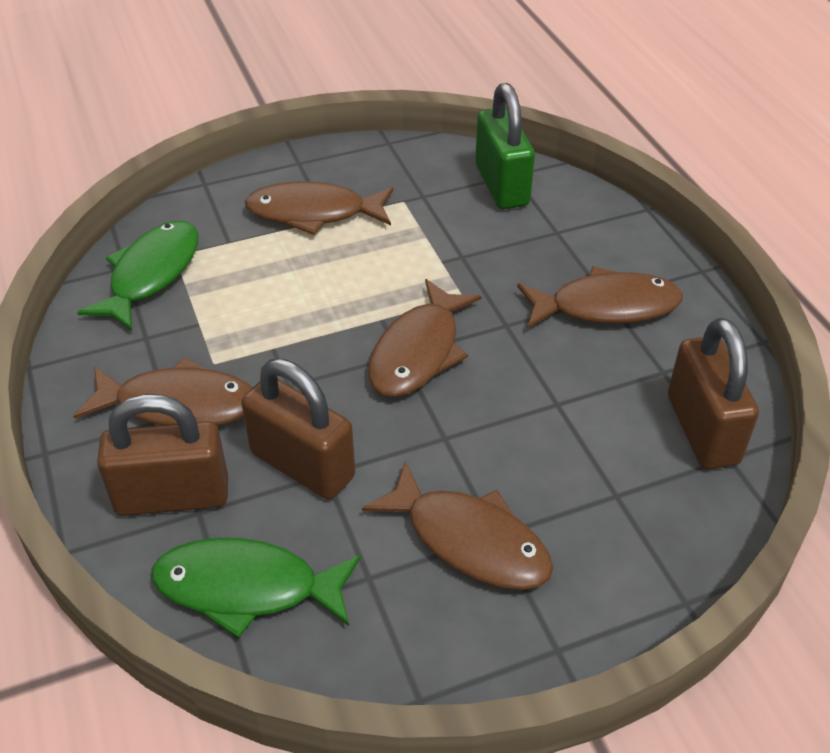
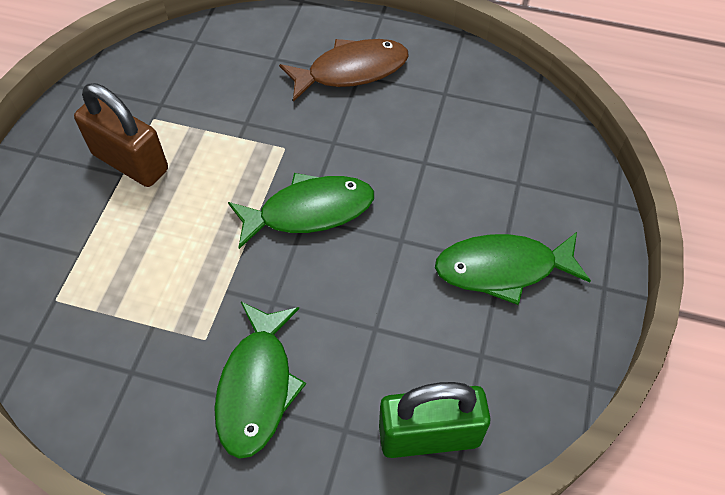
brown fish: 5 -> 1
brown padlock: 3 -> 1
green fish: 2 -> 3

